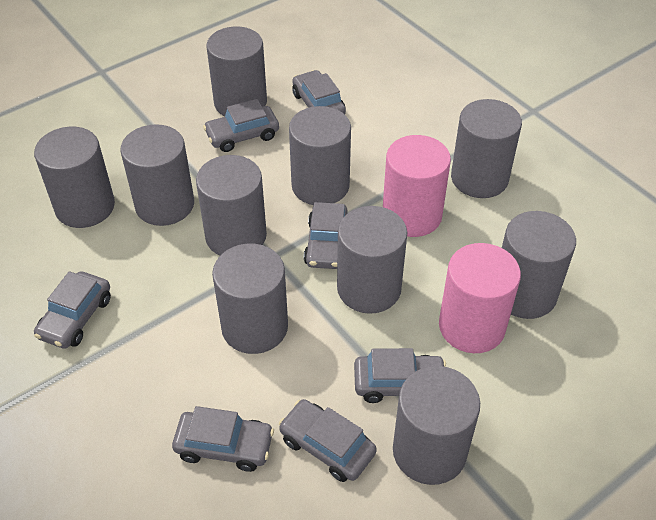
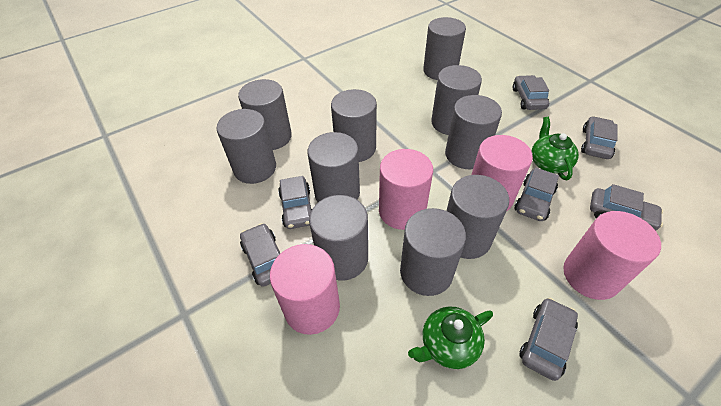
green teapot: 0 -> 2
pink cylinder: 2 -> 4

